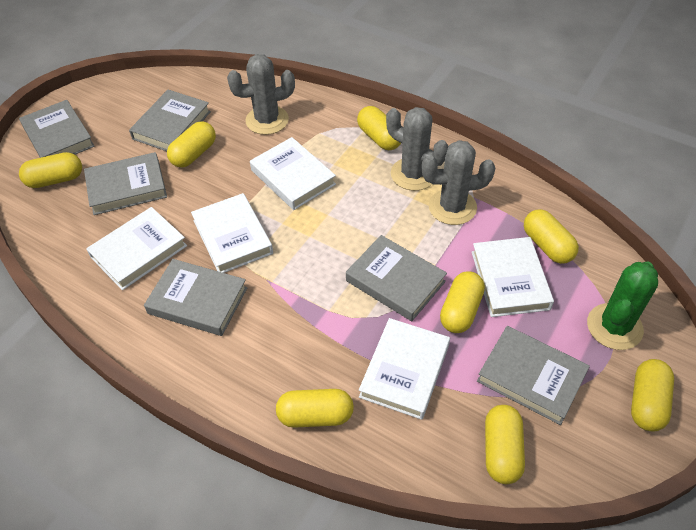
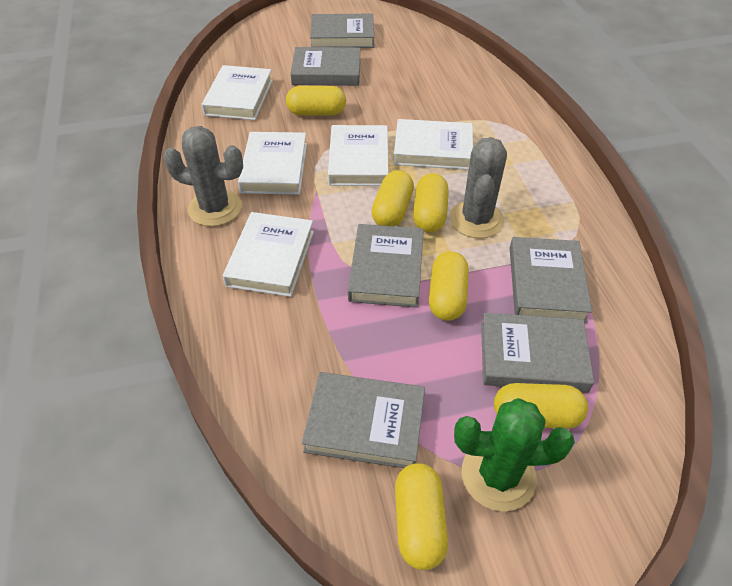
grey cactus: 3 -> 2
yellow capsule: 8 -> 6

